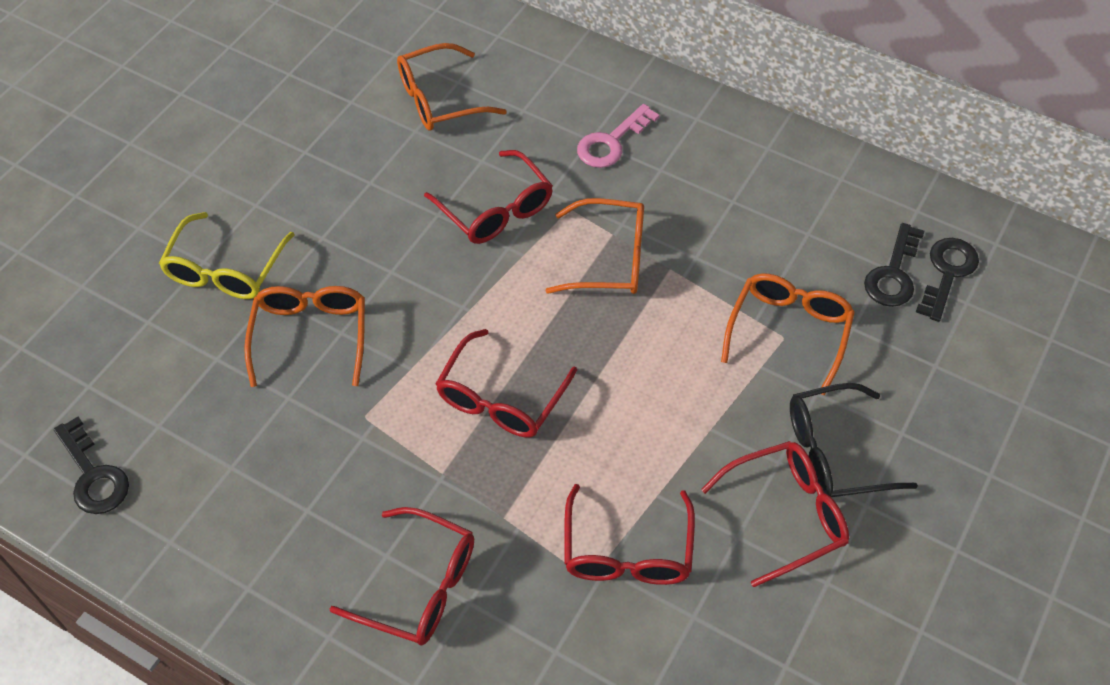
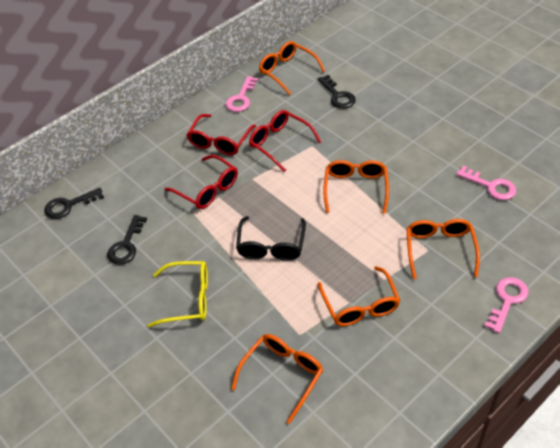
orange glasses: 4 -> 5
pink key: 1 -> 3
red glasses: 5 -> 3

